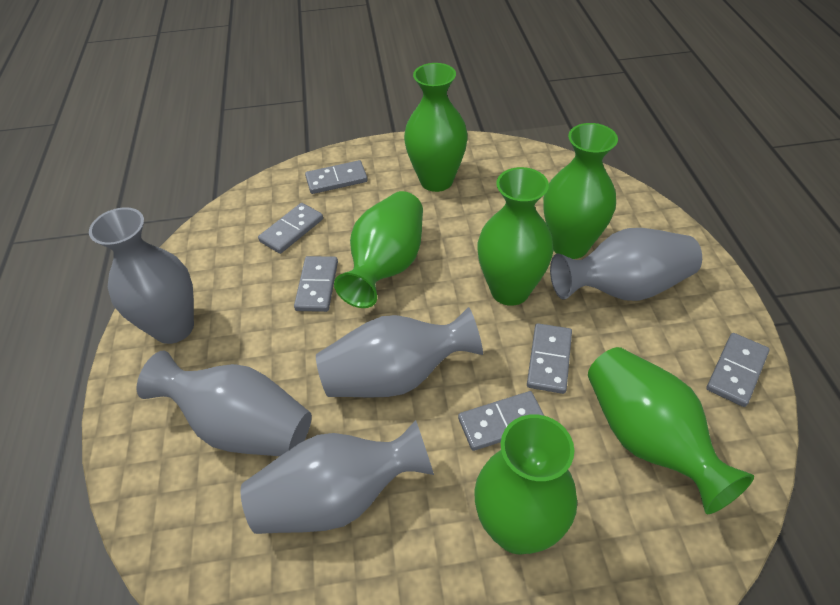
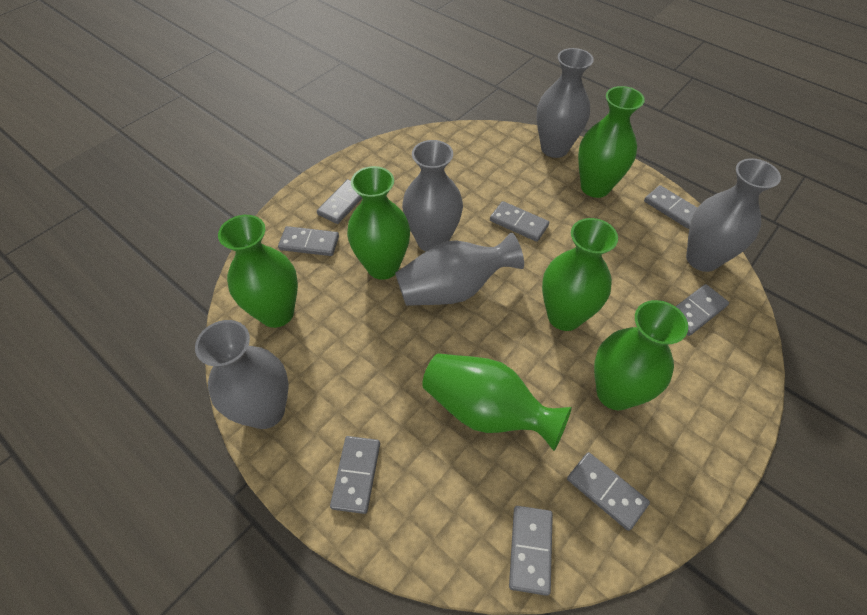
grey domino: 6 -> 8

